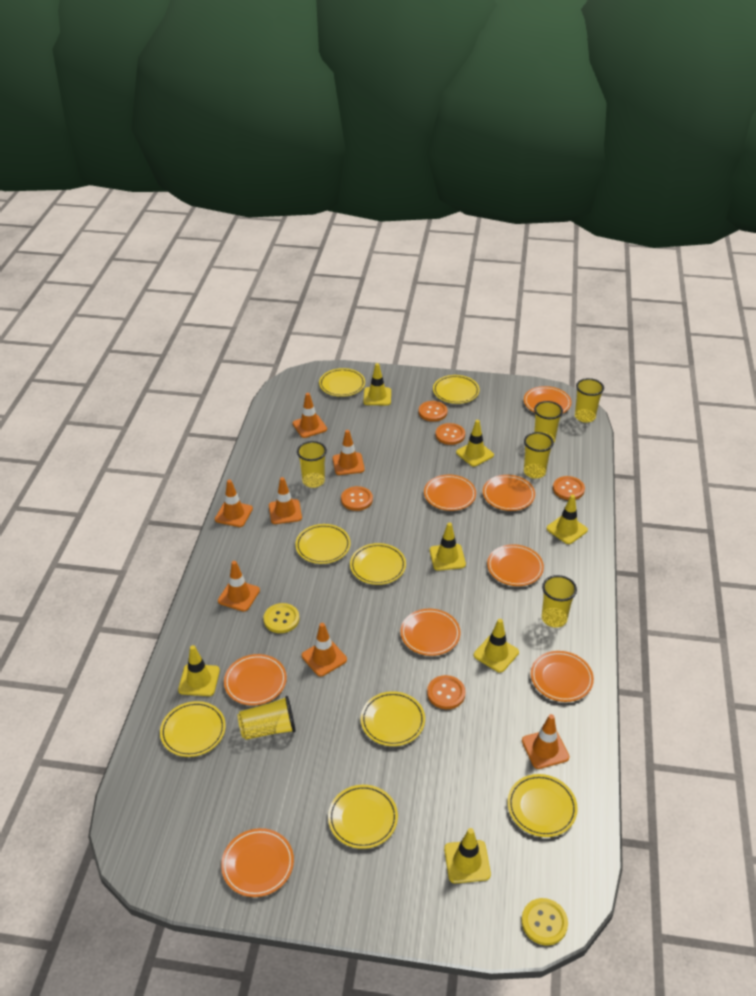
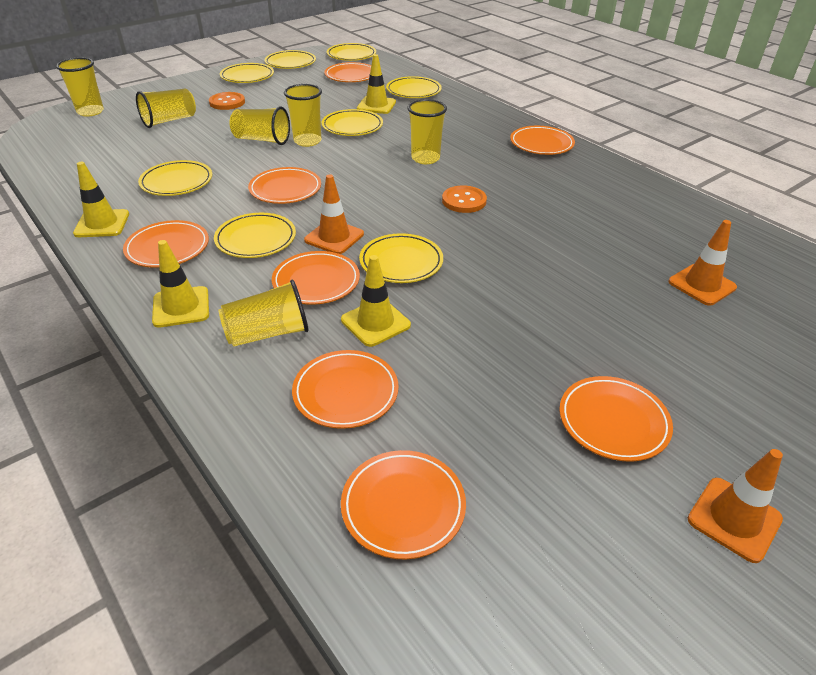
orange button: 5 -> 2
orange traffic cone: 7 -> 3
yellow button: 2 -> 0
yellow traffic cone: 7 -> 4

